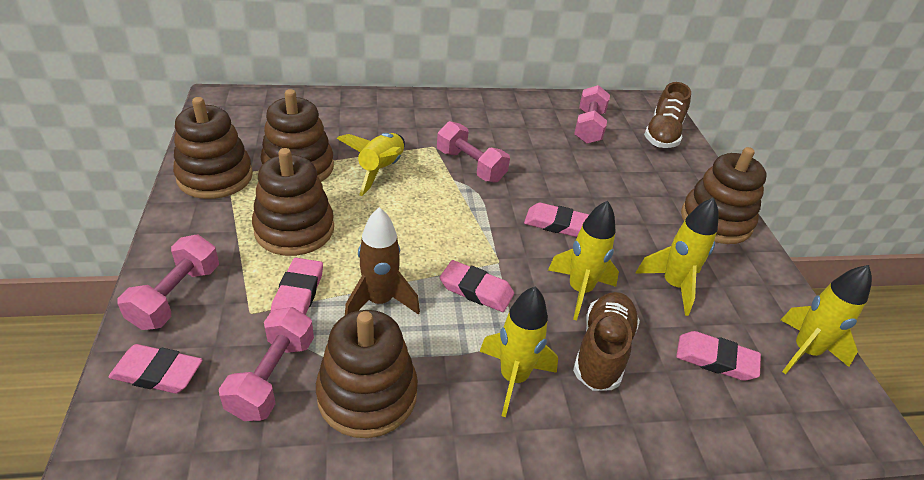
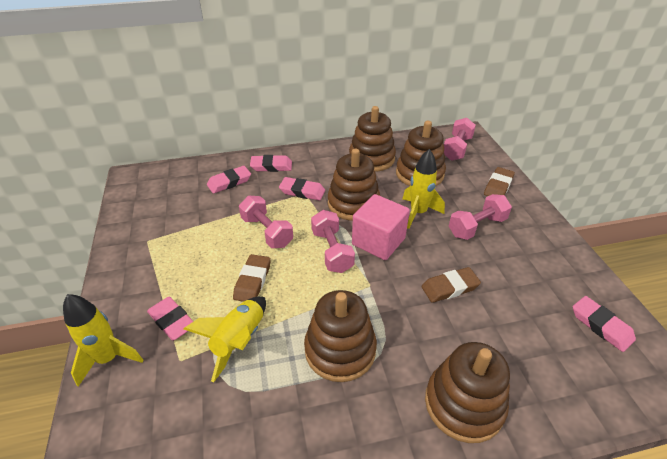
brown eraser: 0 -> 3
brown rocket: 1 -> 0
brown shoe: 2 -> 0
pink cube: 0 -> 1
yellow rocket: 5 -> 3

